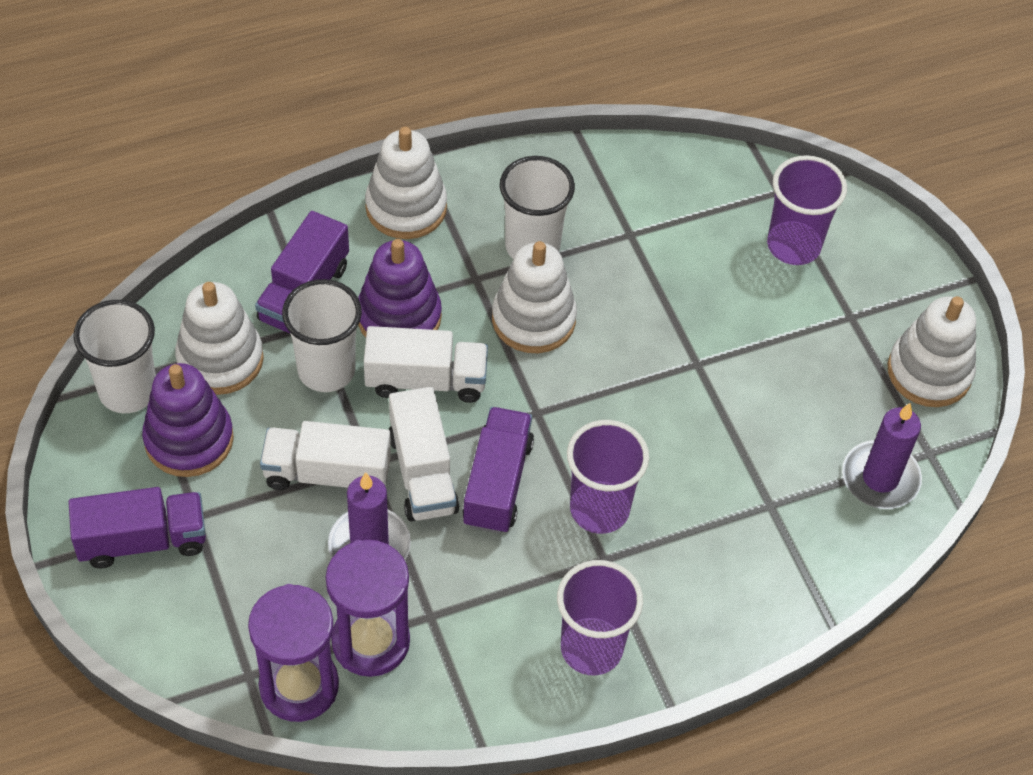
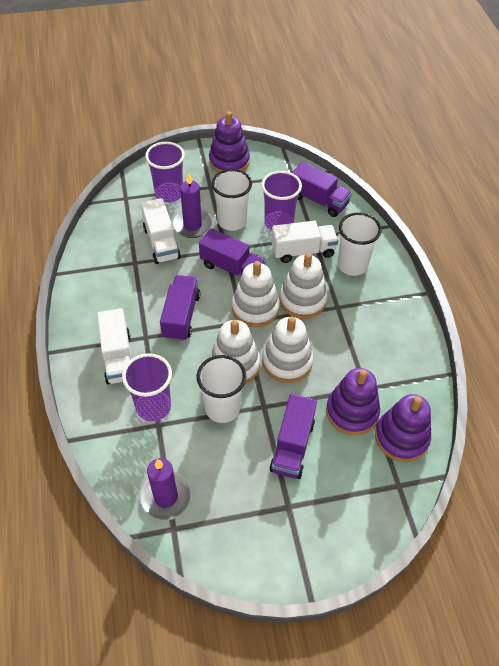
purple hourglass: 2 -> 0
purple stacking toy: 2 -> 3
purple truck: 3 -> 4

